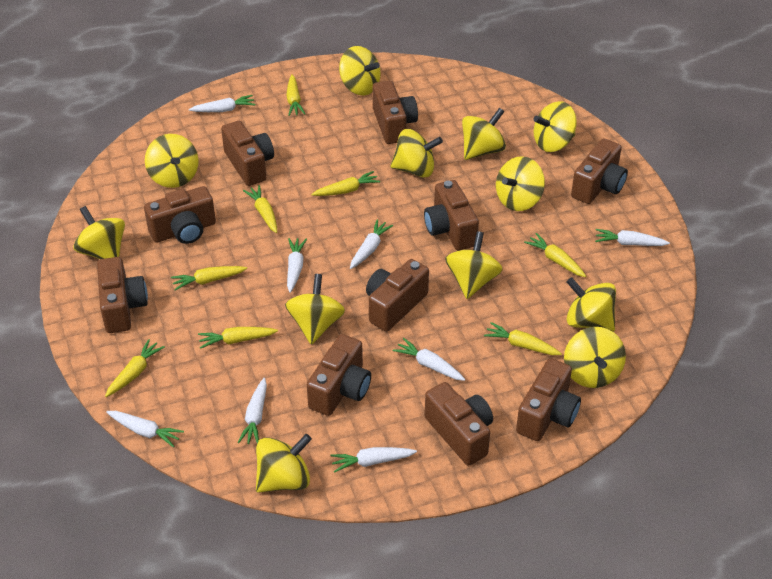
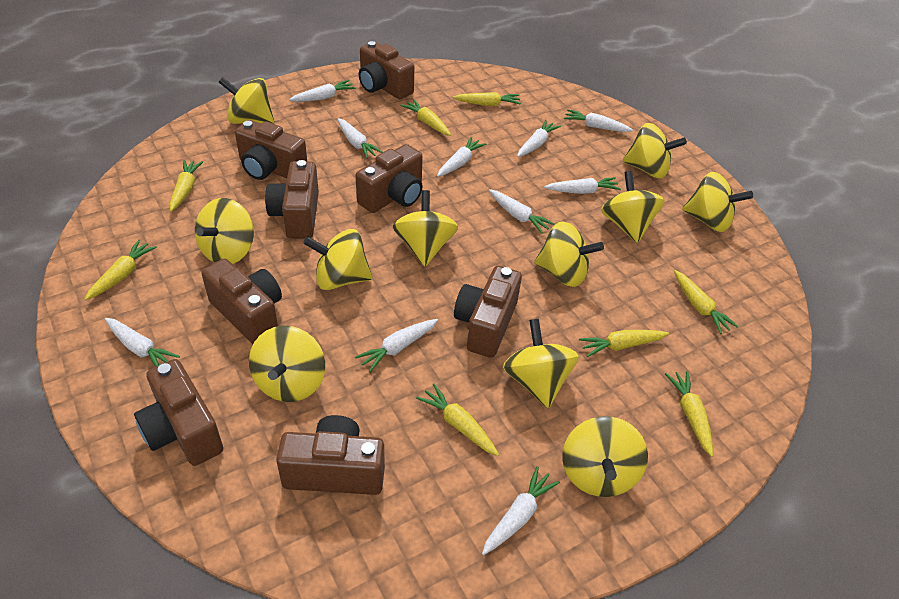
brown camera: 10 -> 8
white carrot: 8 -> 10
yellow spinning top: 12 -> 11

